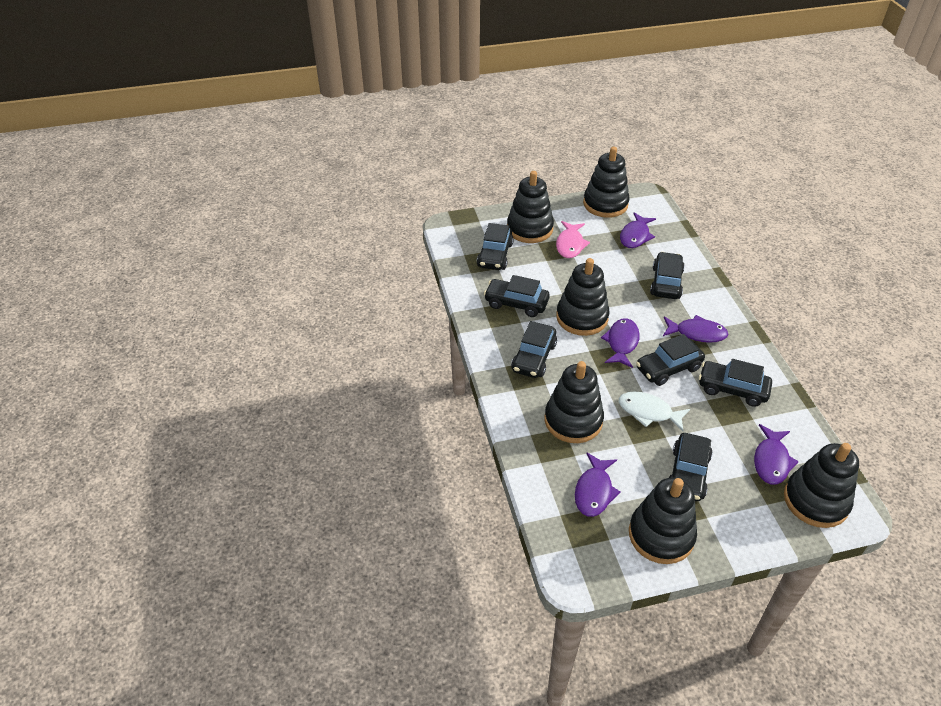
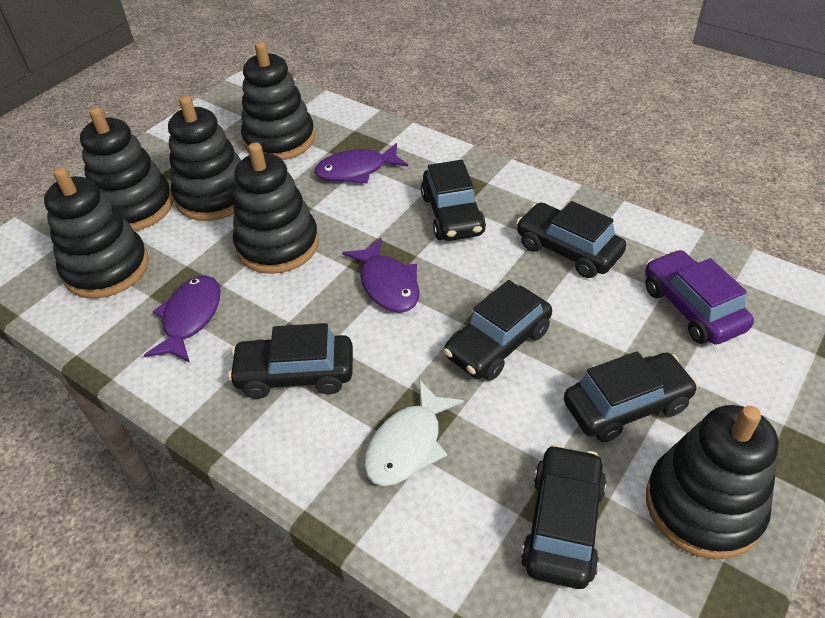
black car: 7 -> 6
pink fish: 1 -> 0
purple car: 0 -> 1
purple fish: 5 -> 3

